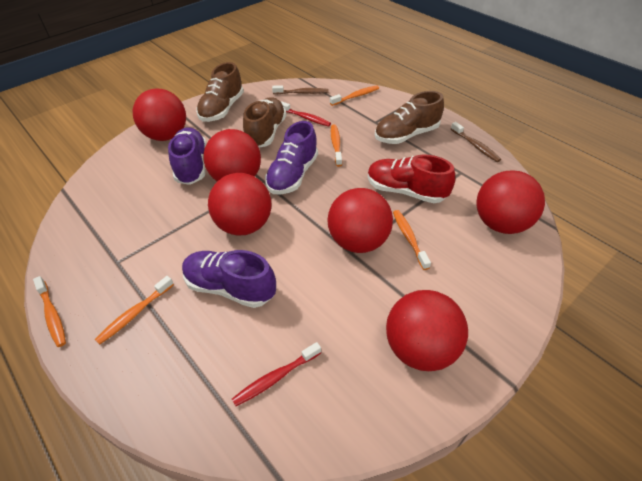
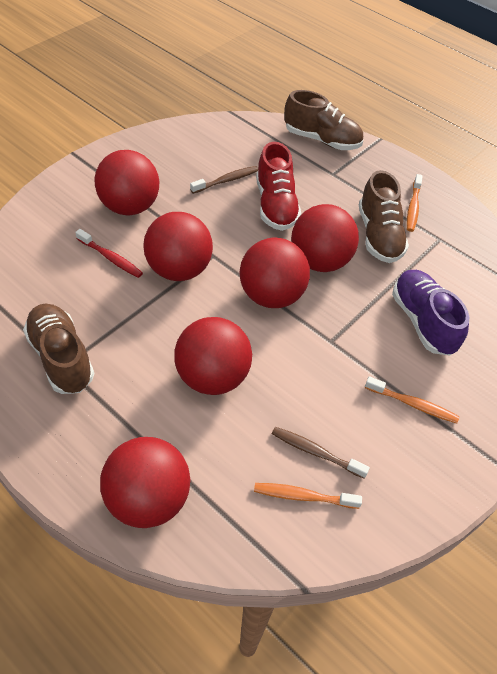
orange toothbrush: 5 -> 3
purple shoe: 3 -> 1
red toothbrush: 2 -> 1

